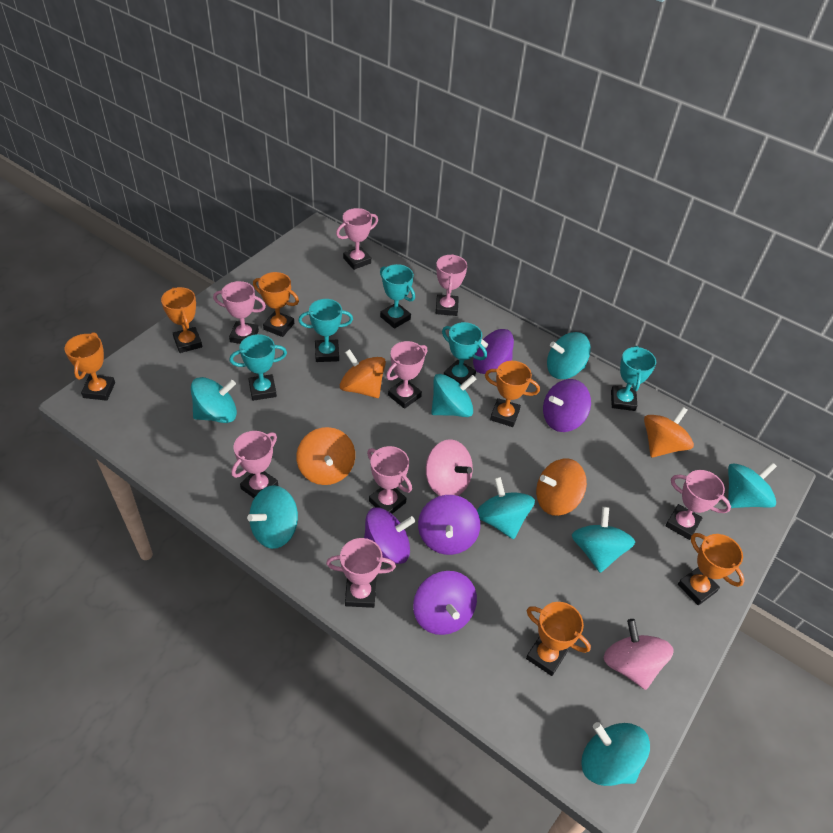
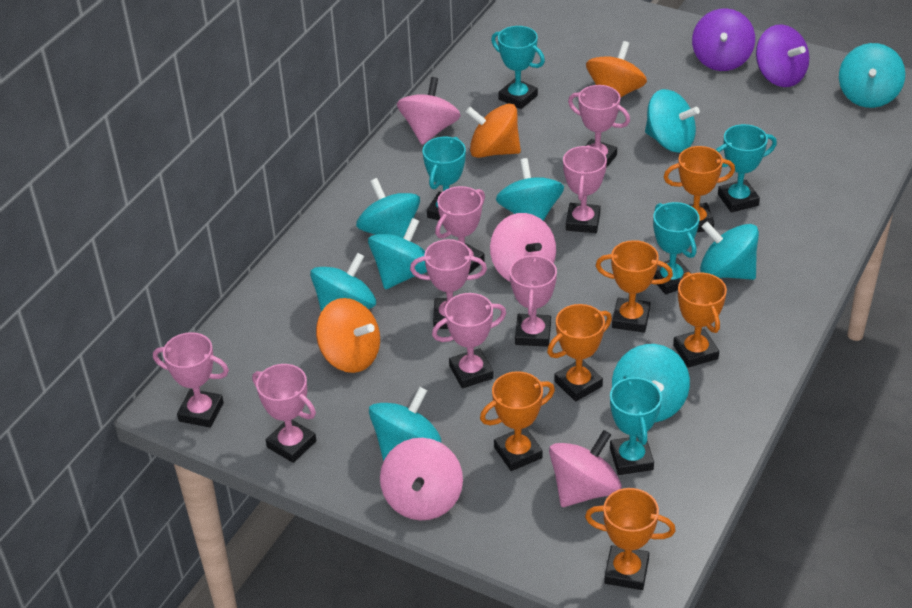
orange spinning top: 4 -> 3
pink spinning top: 2 -> 4
purple spinning top: 5 -> 2
turquoise spinning top: 8 -> 9

